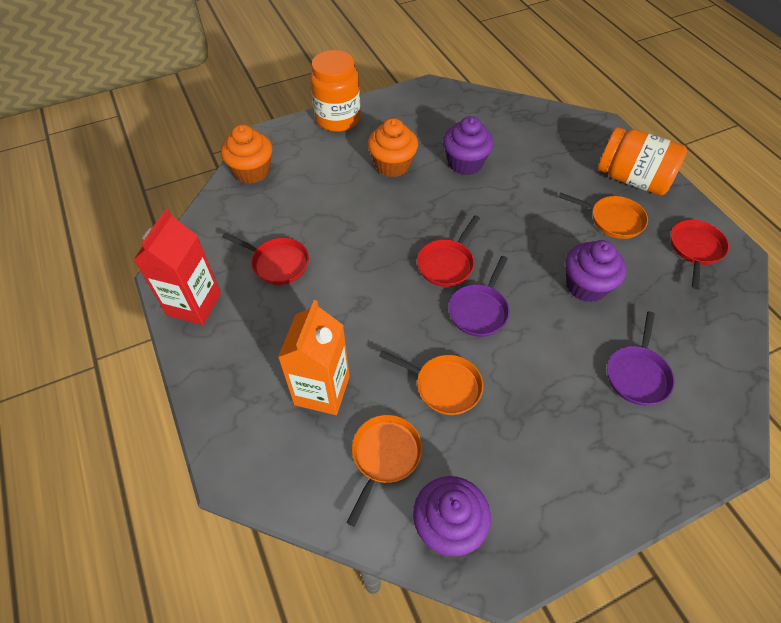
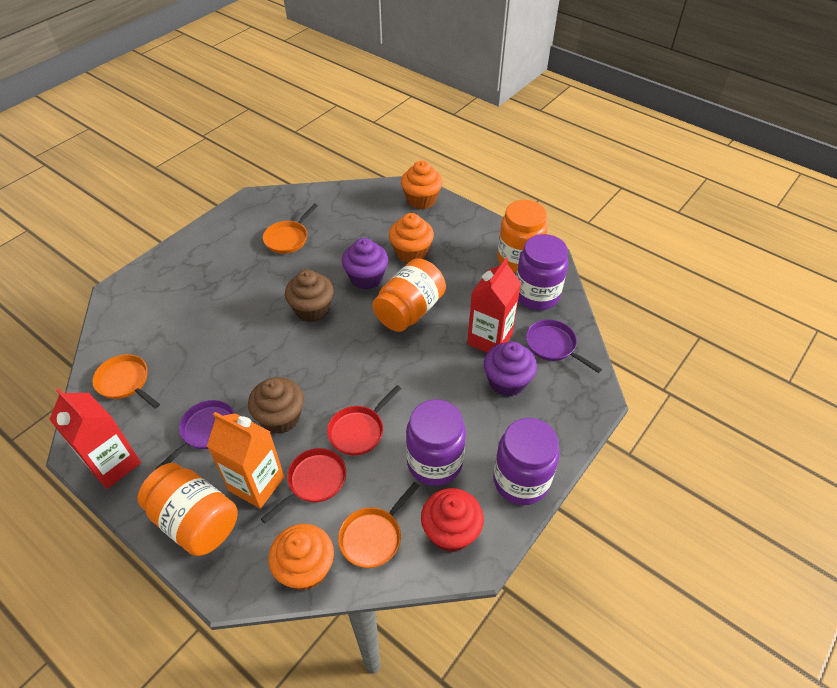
brown cupcake: 0 -> 2
orange cupcake: 2 -> 3
orange jar: 2 -> 3
purple cupcake: 3 -> 2
purple jar: 0 -> 3
red carton: 1 -> 2
red cupcake: 0 -> 1
red pan: 3 -> 2

